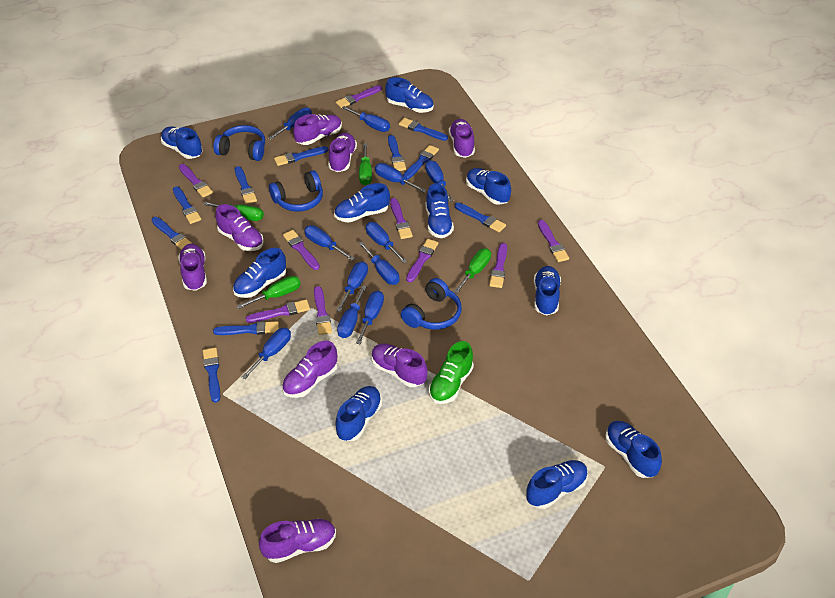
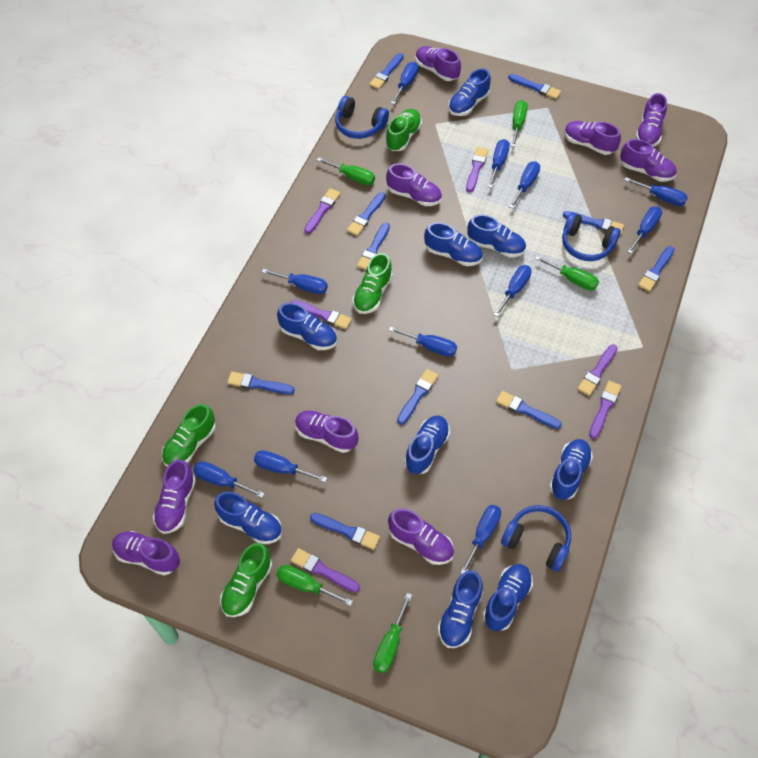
blue shoe: 10 -> 9
green screwdriver: 4 -> 5
green shoe: 1 -> 4
purple brush: 9 -> 6
purple shoe: 8 -> 9

